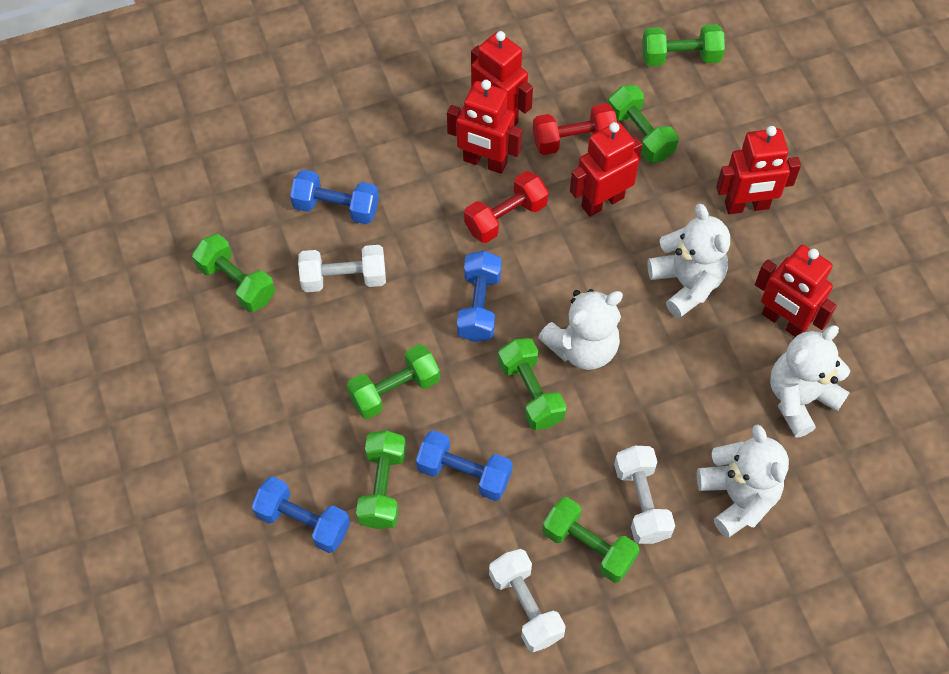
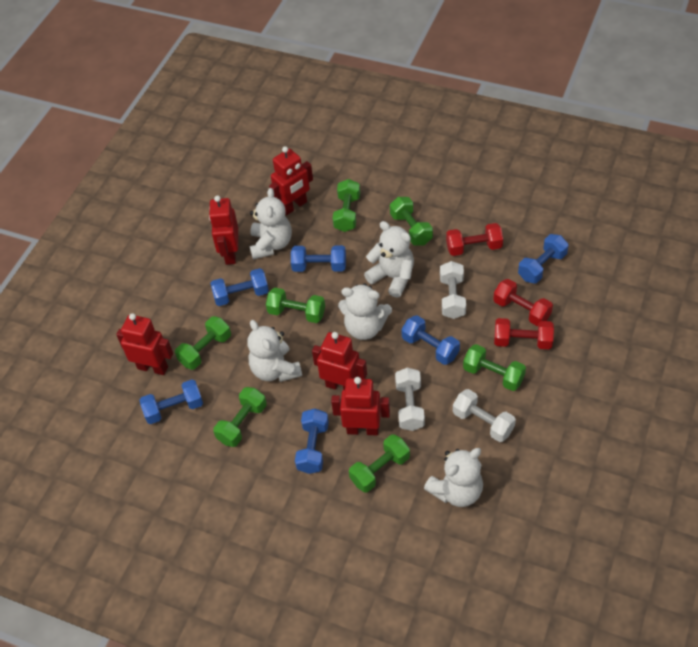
blue dumbbell: 4 -> 6
red dumbbell: 2 -> 3
white teddy bear: 4 -> 5

